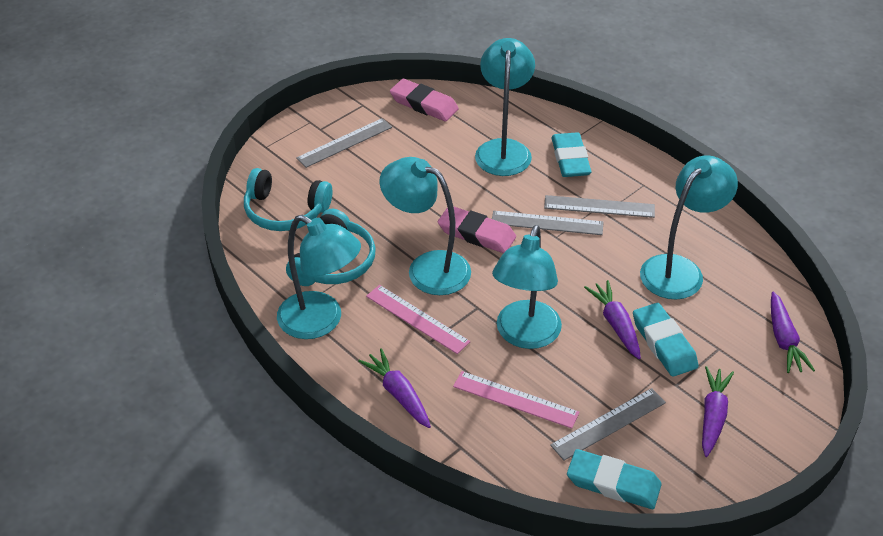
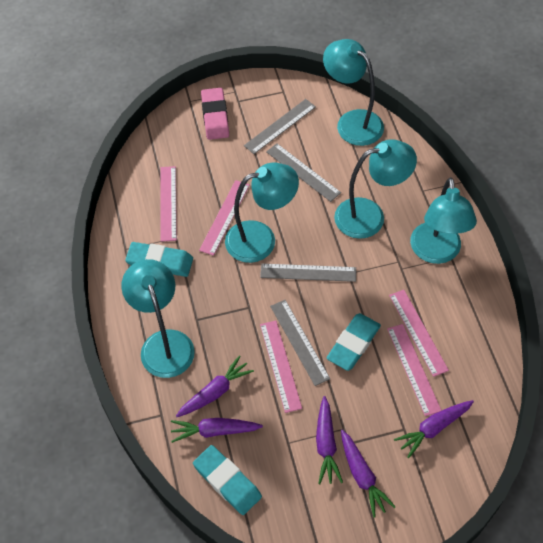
pink eraser: 2 -> 1
pink ruler: 2 -> 5
purple carrot: 4 -> 5
turquoise headphones: 2 -> 0

